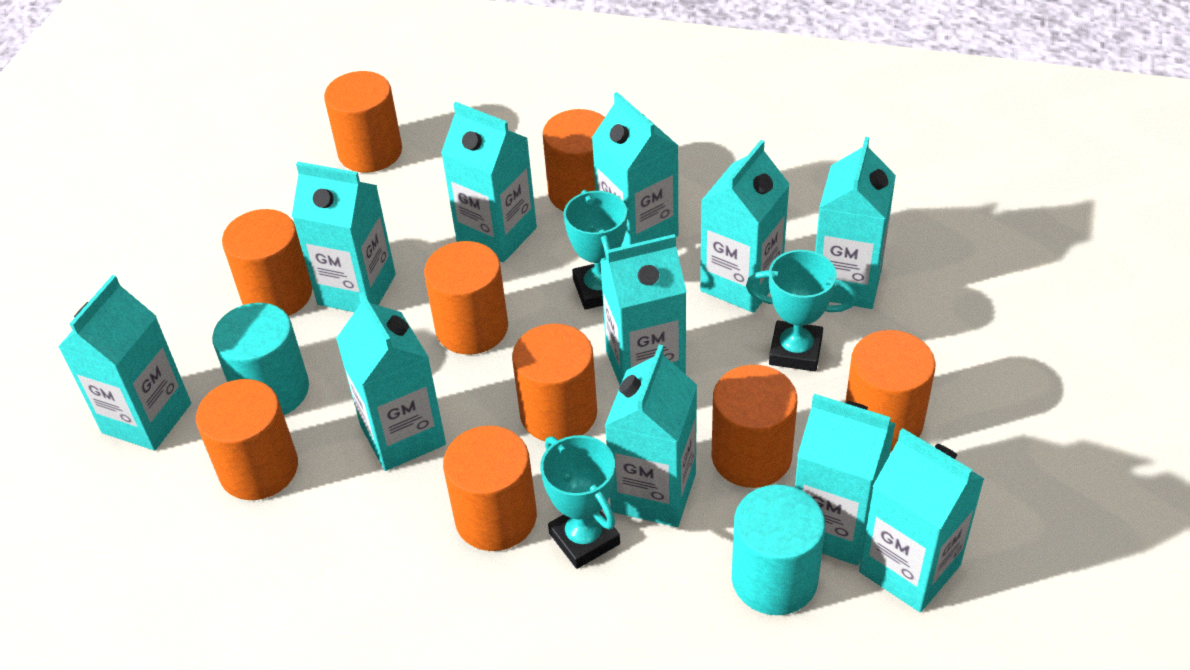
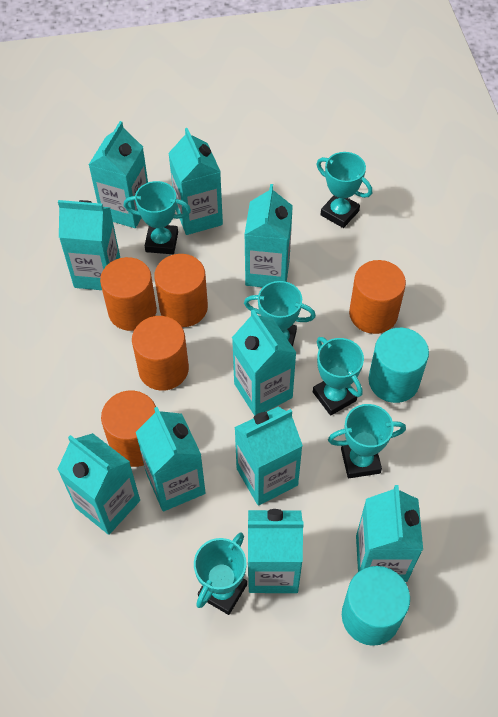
orange cylinder: 9 -> 5
turquoise carton: 11 -> 10
turquoise trophy: 3 -> 6

